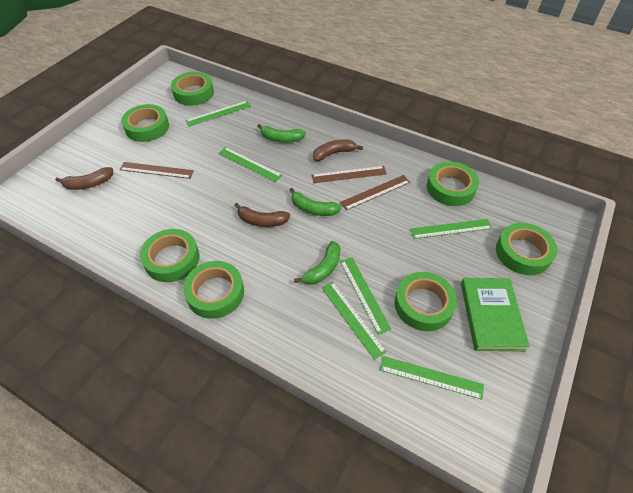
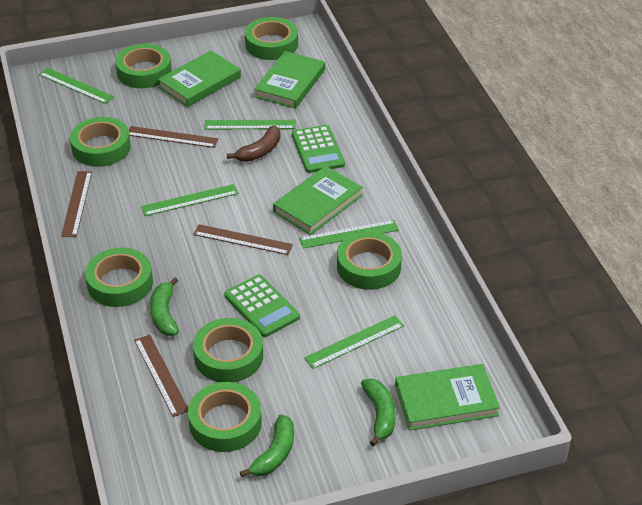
brown banana: 3 -> 1
brown ruler: 3 -> 4
green book: 1 -> 4
green calculator: 0 -> 2
green ruler: 6 -> 5

